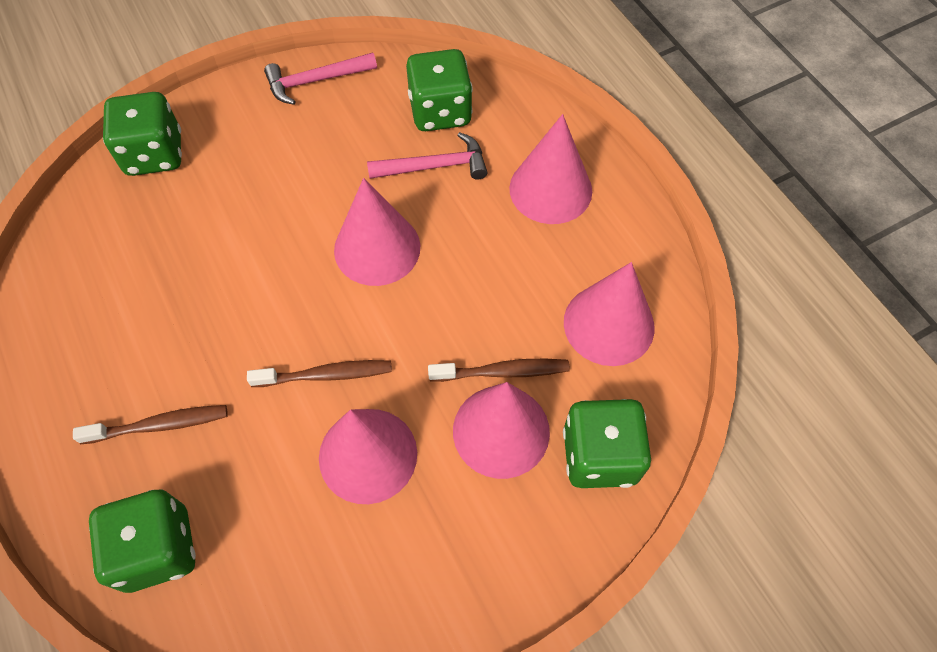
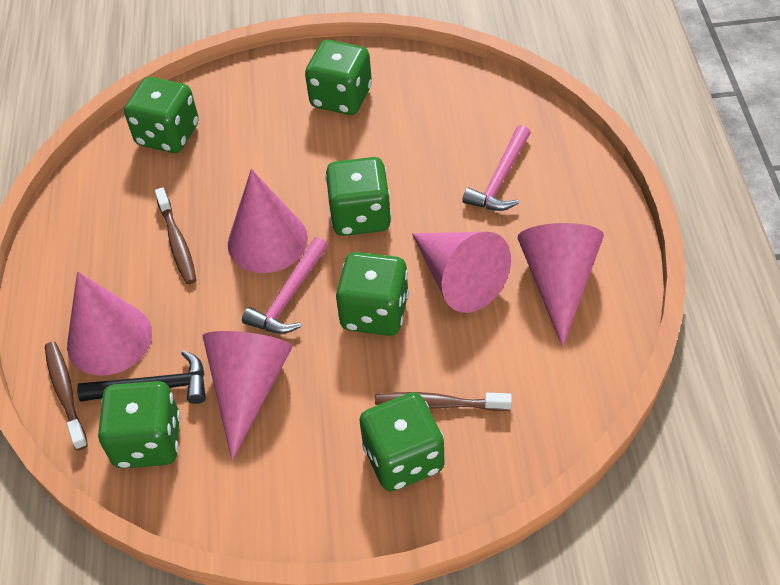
black hammer: 0 -> 1
green dice: 4 -> 6

